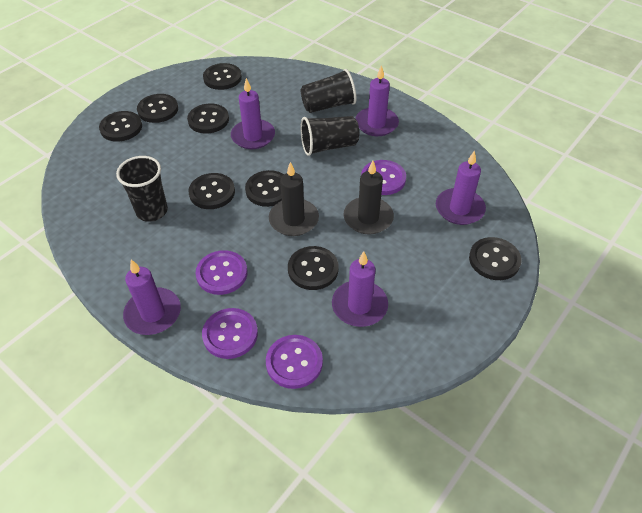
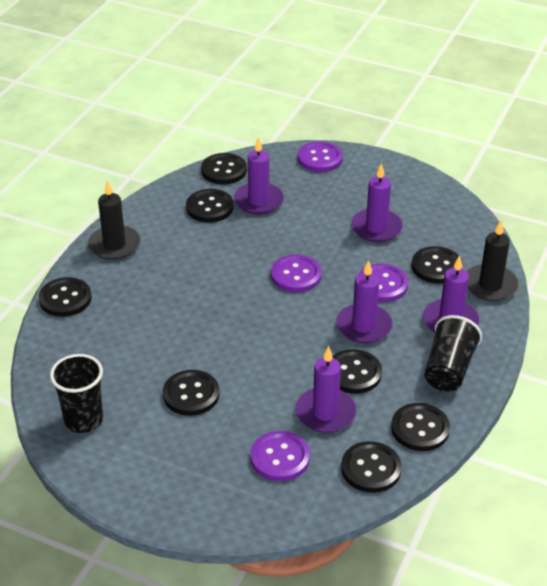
black cup: 3 -> 2

